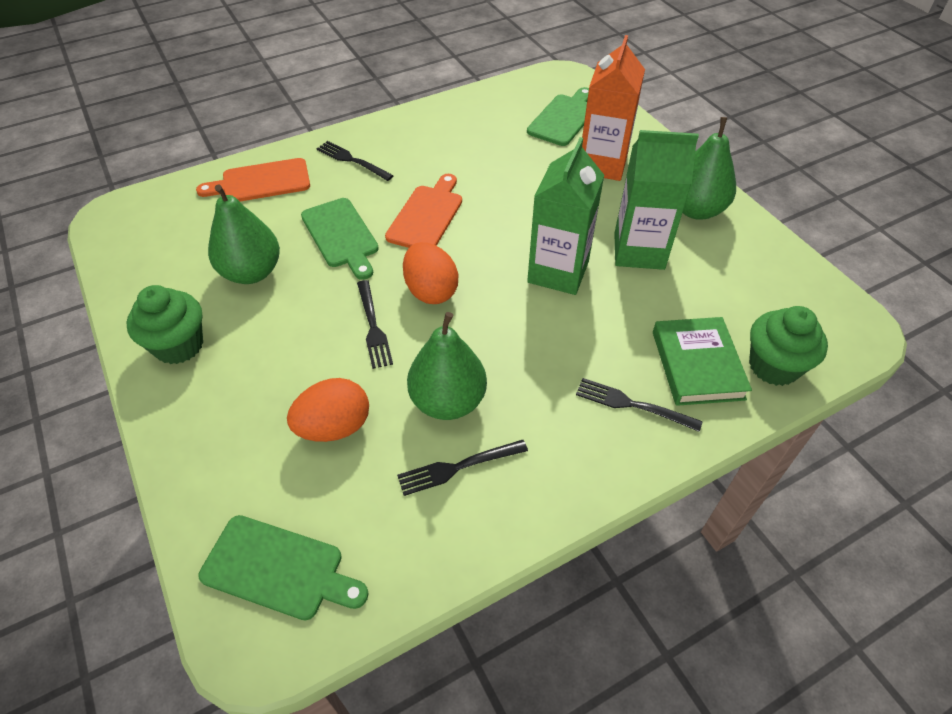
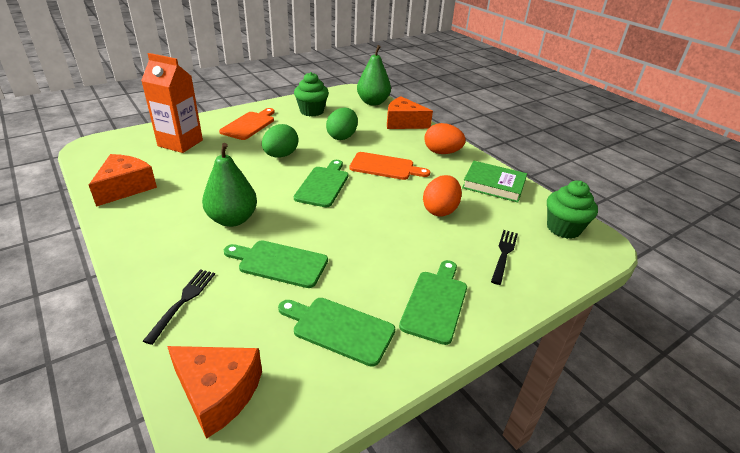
black fork: 4 -> 2
green carton: 2 -> 0
green cutting board: 3 -> 4
green egg: 0 -> 2
green pear: 3 -> 2
orange cheese: 0 -> 3

